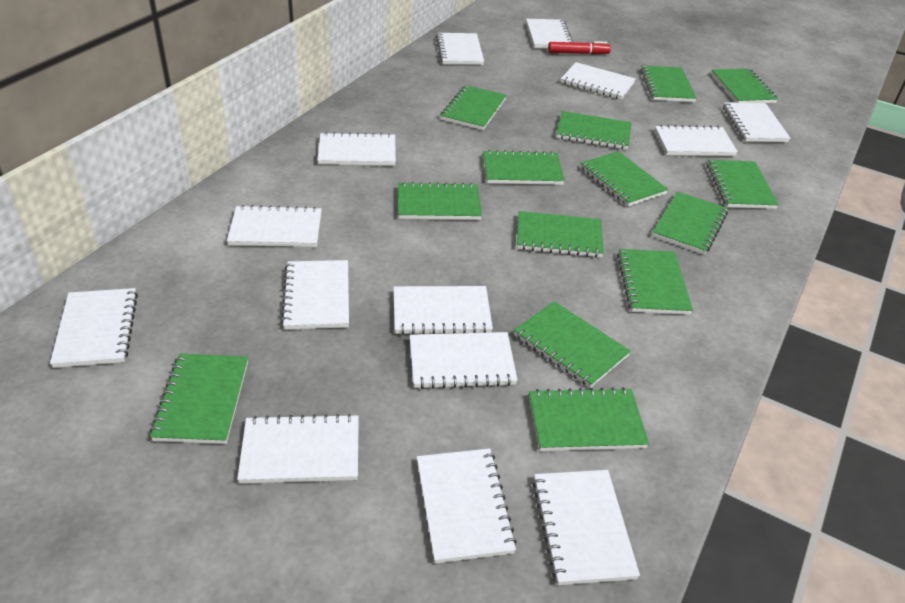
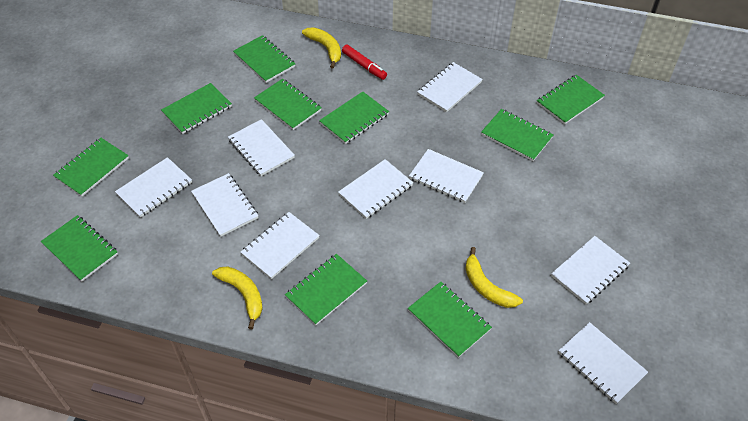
green notebook: 14 -> 10
white notebook: 14 -> 9
yellow banana: 0 -> 3

